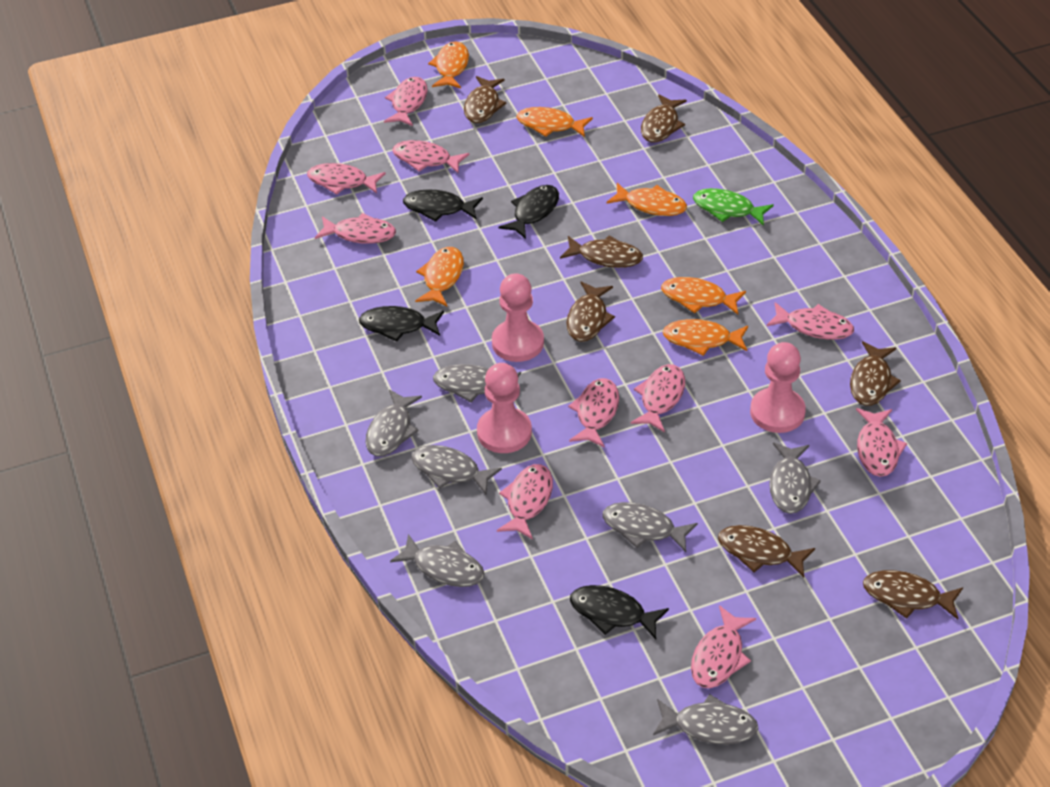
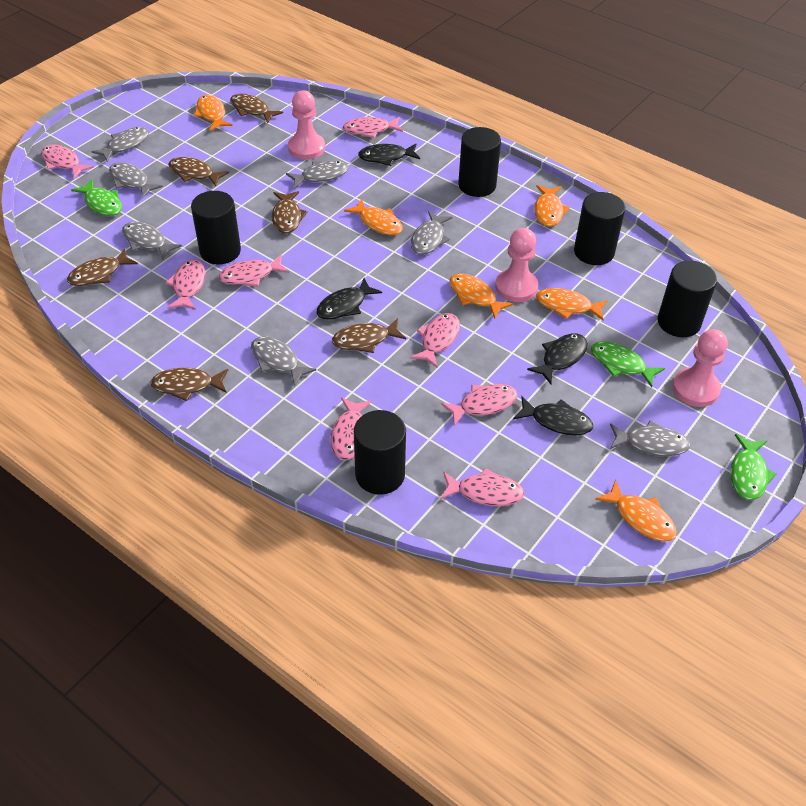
black cylinder: 0 -> 5
brown fish: 7 -> 6
green fish: 1 -> 3
pink fish: 10 -> 8

